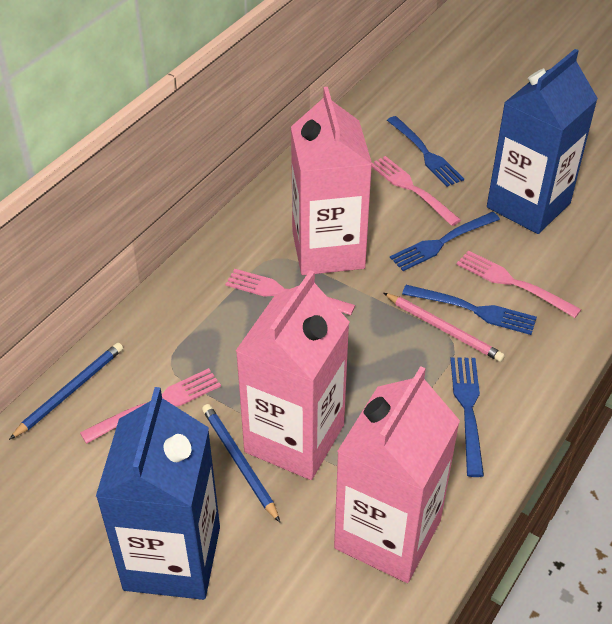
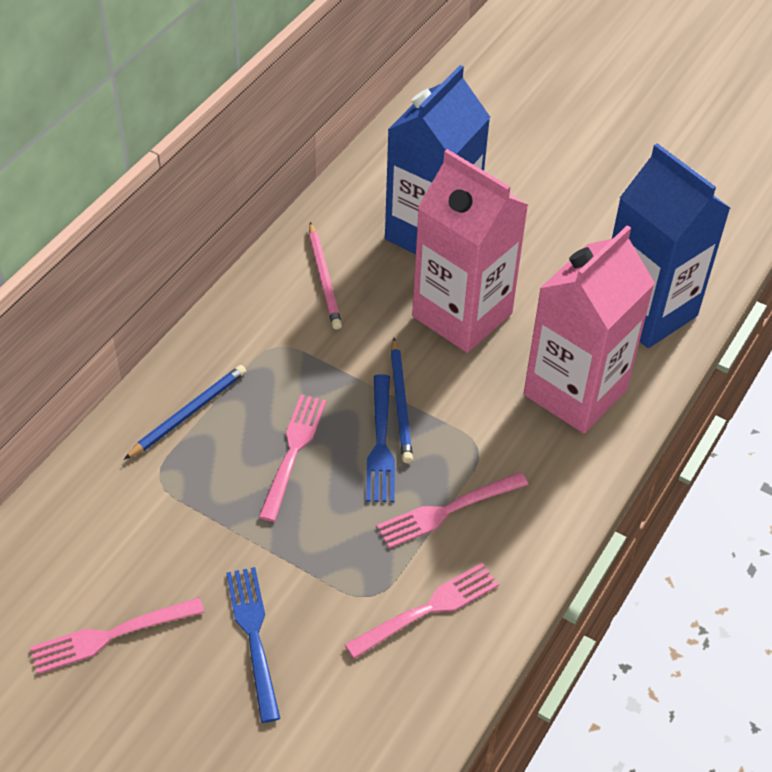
blue fork: 4 -> 2
pink carton: 3 -> 2

